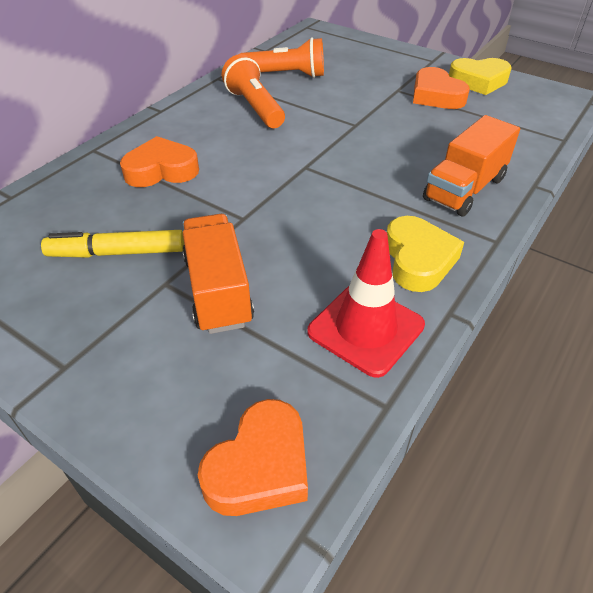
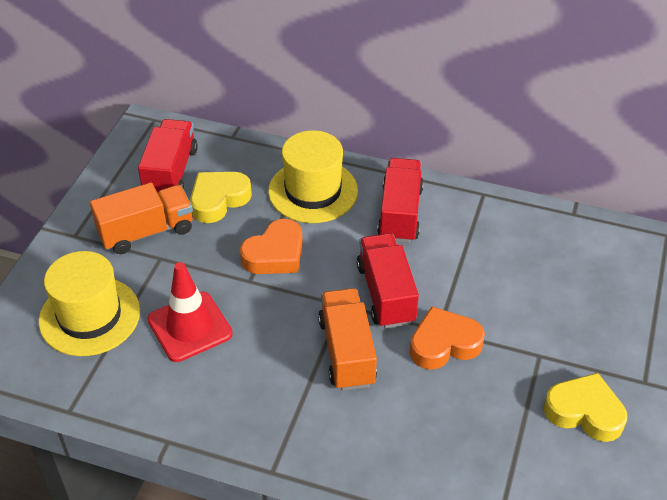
orange flashlight: 2 -> 0
orange heart: 3 -> 2
red truck: 0 -> 3
yellow hat: 0 -> 2
yellow marker: 1 -> 0

